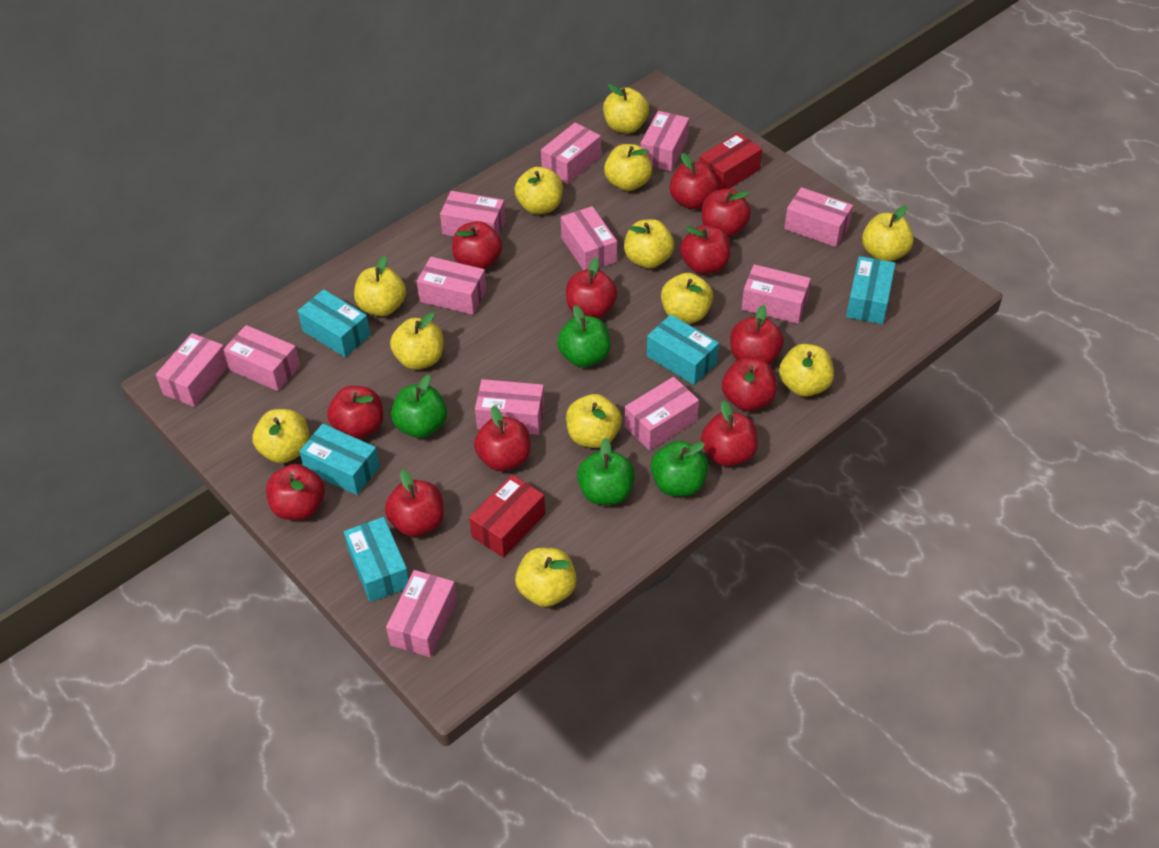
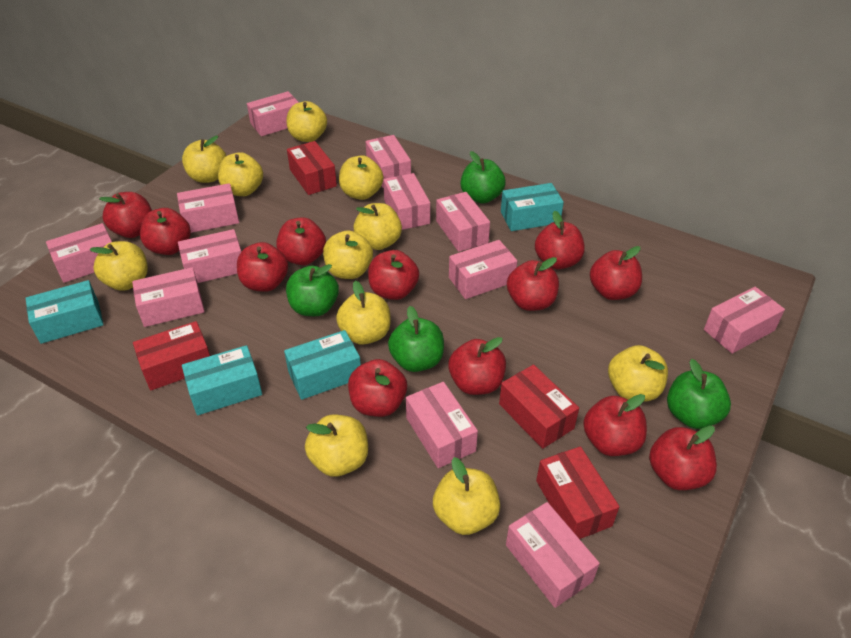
red box: 2 -> 4
turquoise box: 5 -> 4
yellow apple: 12 -> 11

